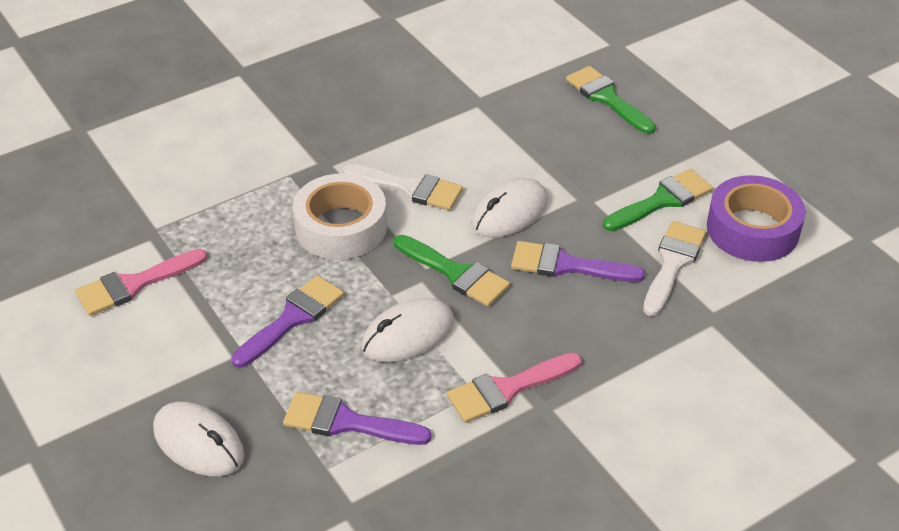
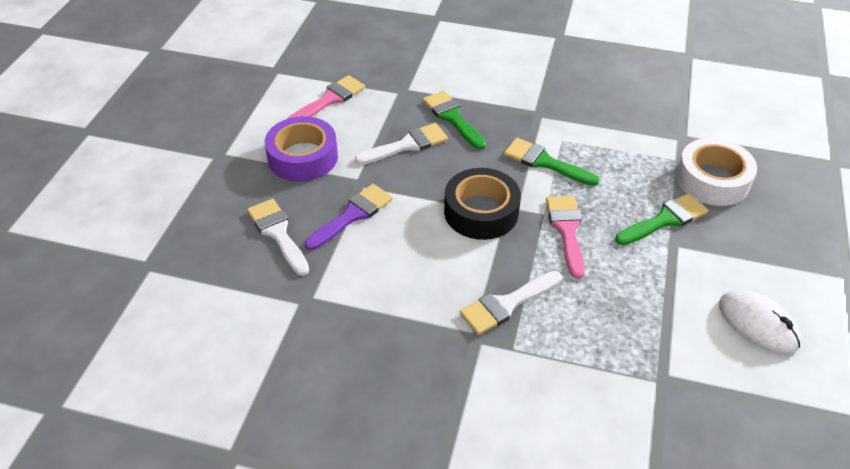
black tape: 0 -> 1
purple brush: 3 -> 1
white brush: 2 -> 3
white mouse: 3 -> 1

